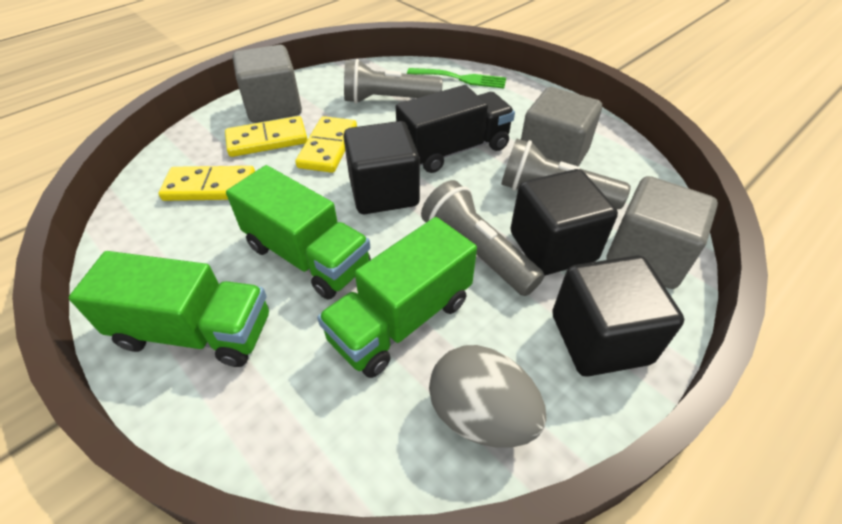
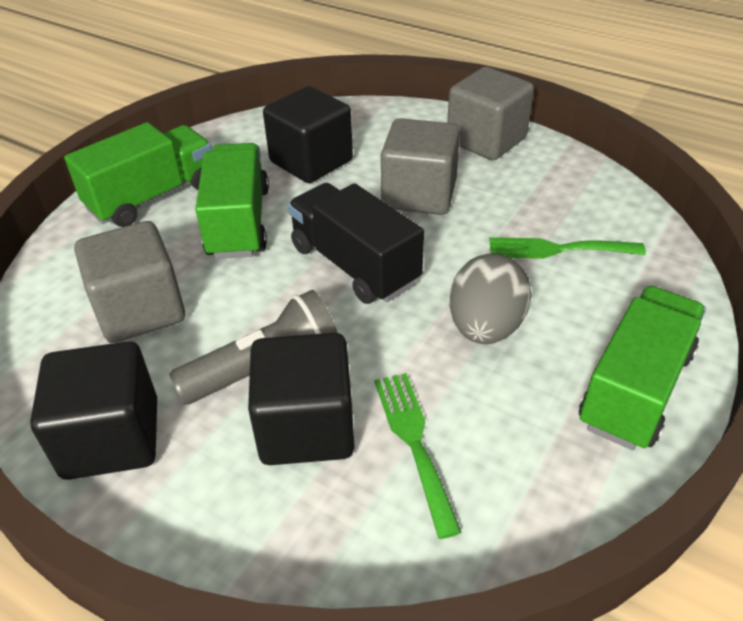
green fork: 1 -> 2
grey flashlight: 3 -> 1
yellow domino: 3 -> 0

